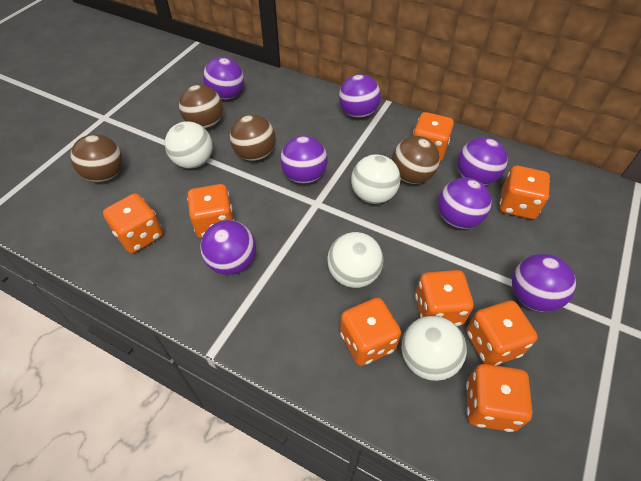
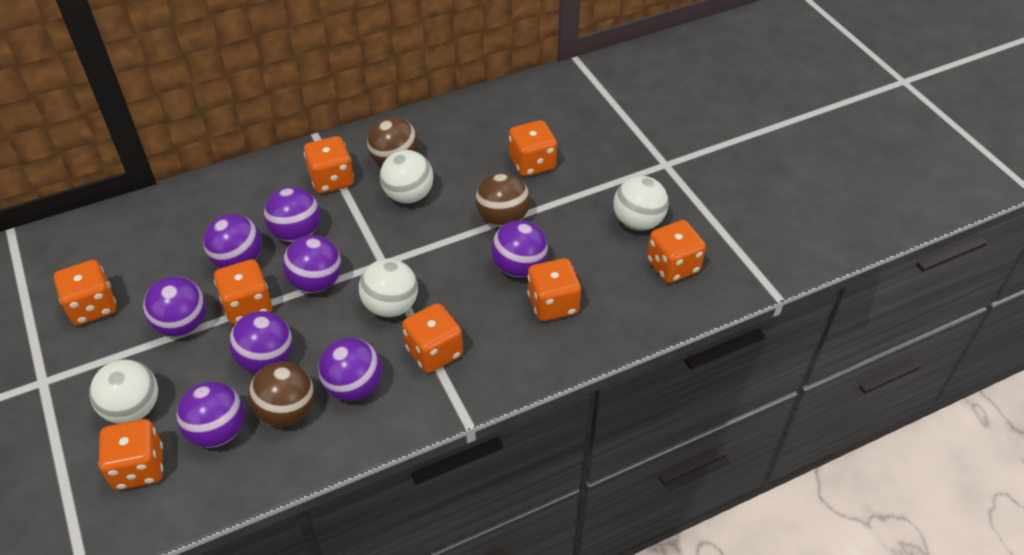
brown ball: 4 -> 3
purple ball: 7 -> 8

